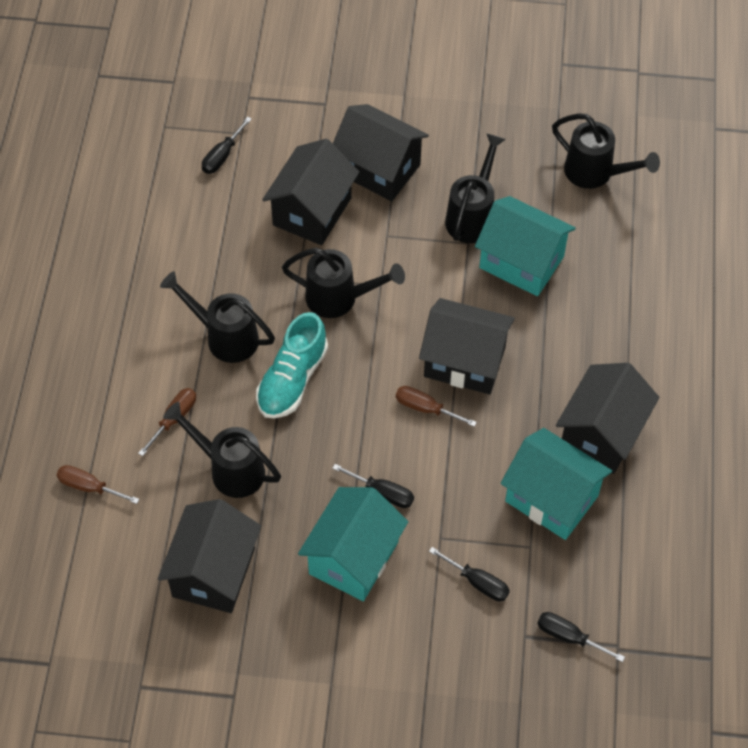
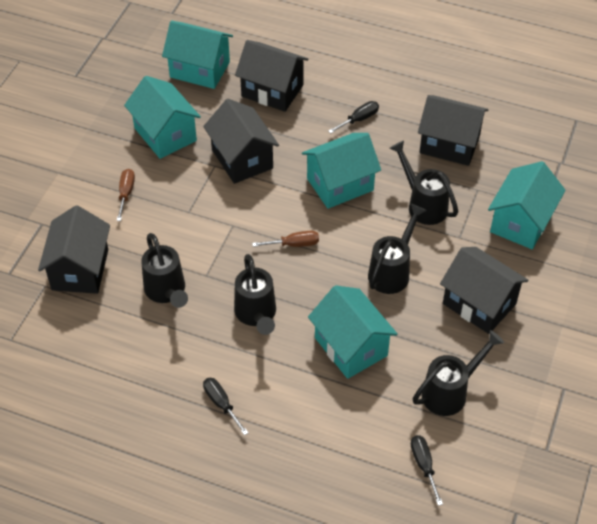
black screwdriver: 4 -> 3
brown screwdriver: 3 -> 2
turquoise house: 3 -> 5
turquoise shoe: 1 -> 0

